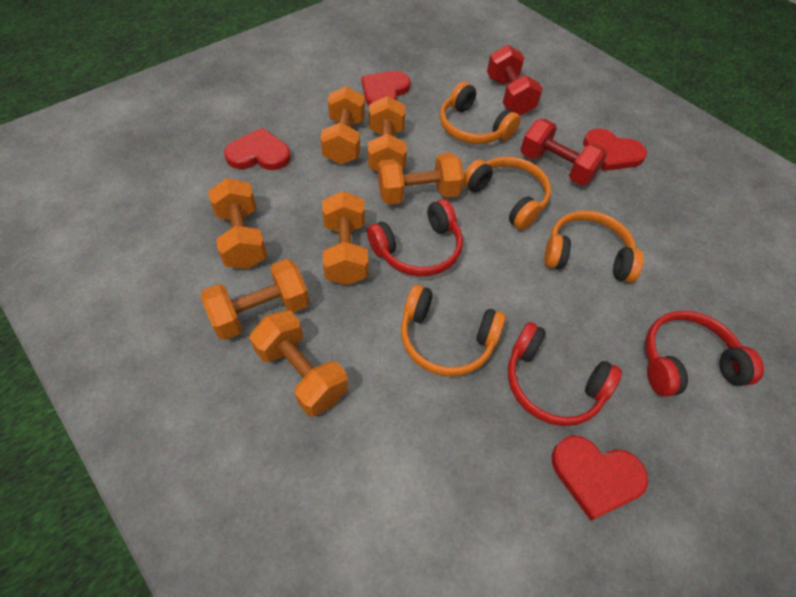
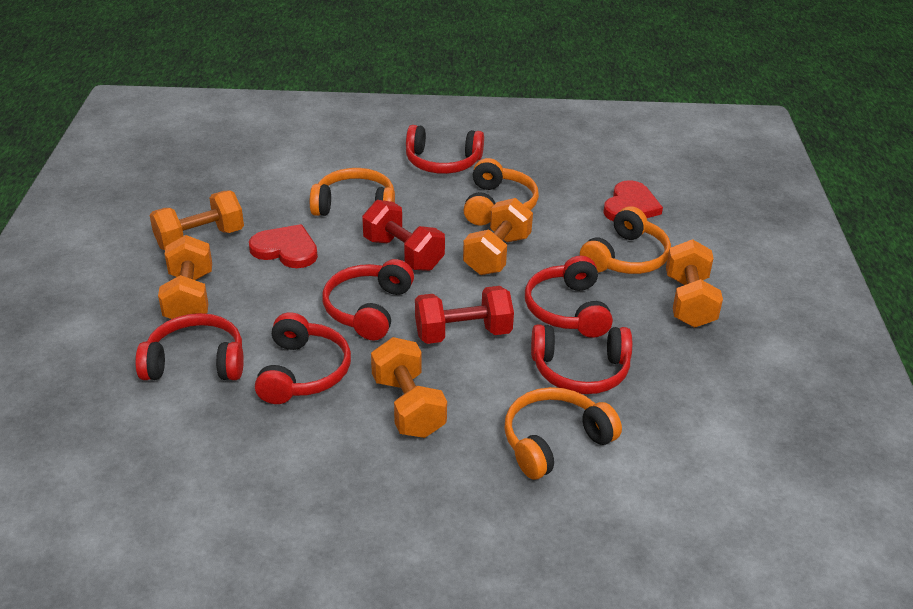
orange dumbbell: 7 -> 5
red headphones: 3 -> 6
red heart: 4 -> 2

